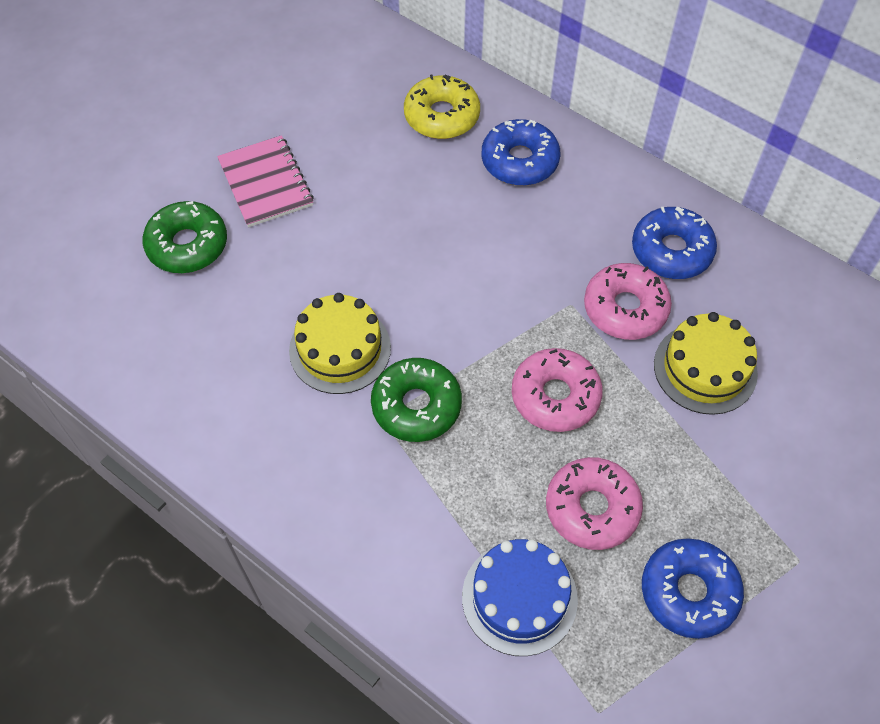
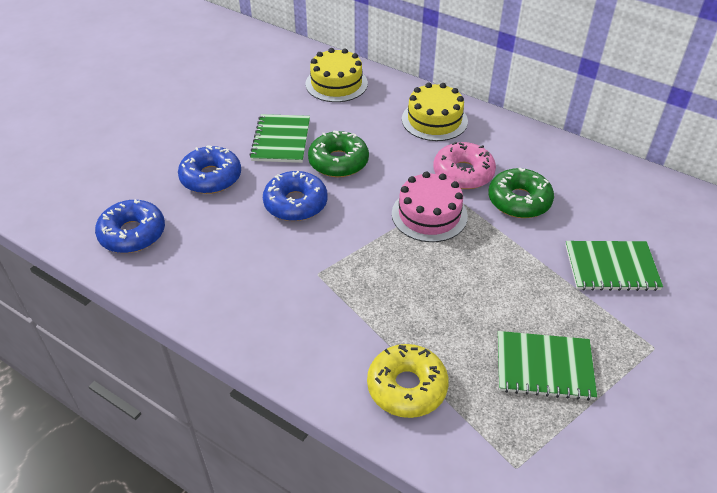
blue cake: 1 -> 0
green notebook: 0 -> 3
pink cake: 0 -> 1
pink donut: 3 -> 1
pink notebook: 1 -> 0

